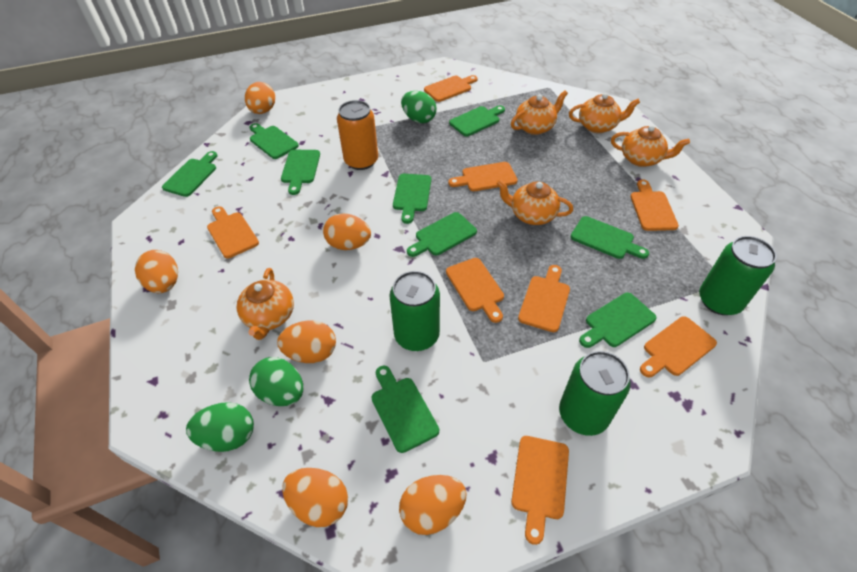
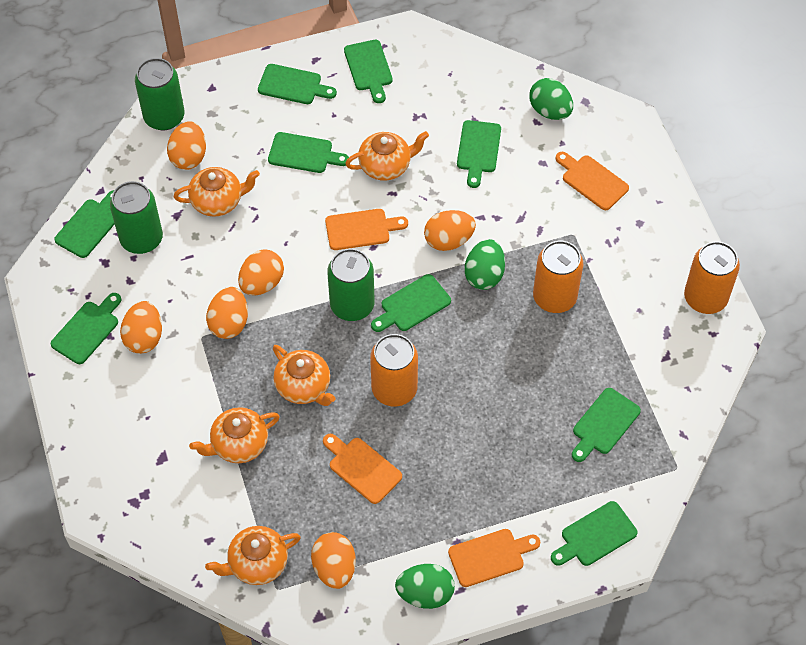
orange can: 1 -> 3
orange cutting board: 8 -> 4

